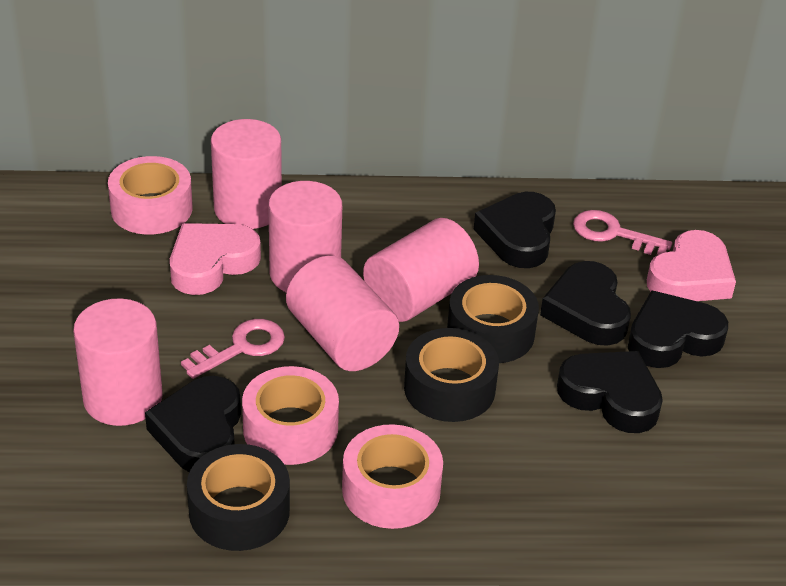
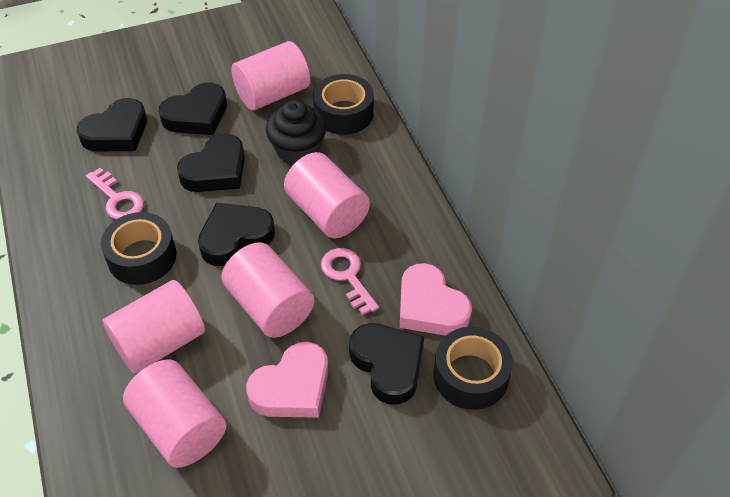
black cupcake: 0 -> 1
pink tape: 3 -> 0

